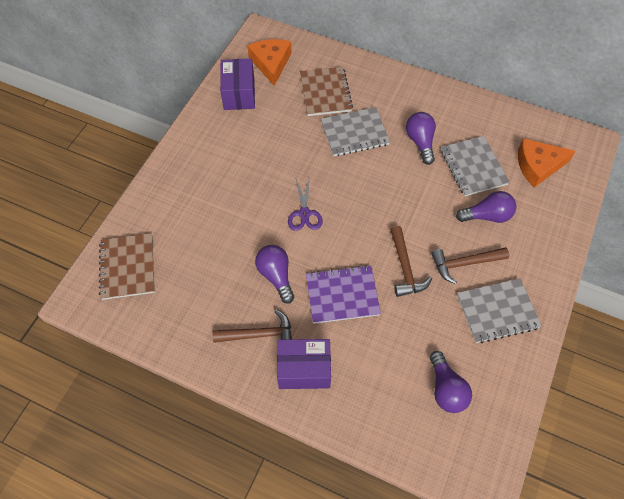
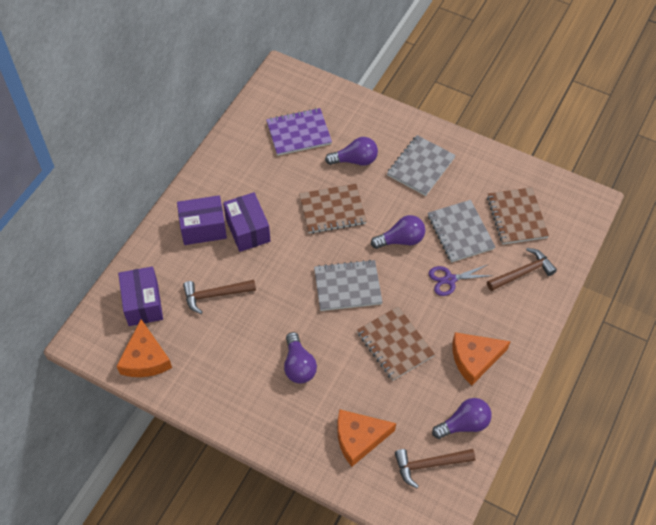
brown notebook: 2 -> 3
orange cheese: 2 -> 3
purple box: 2 -> 3

